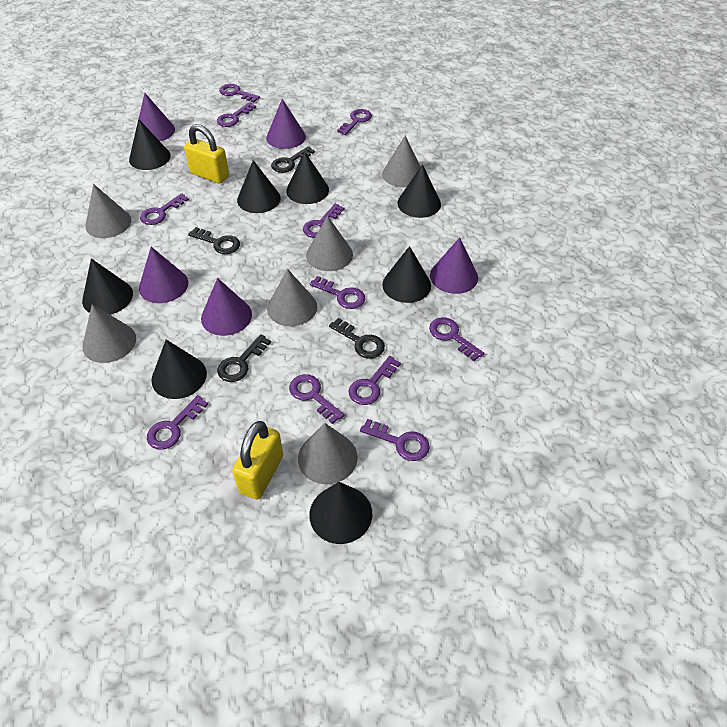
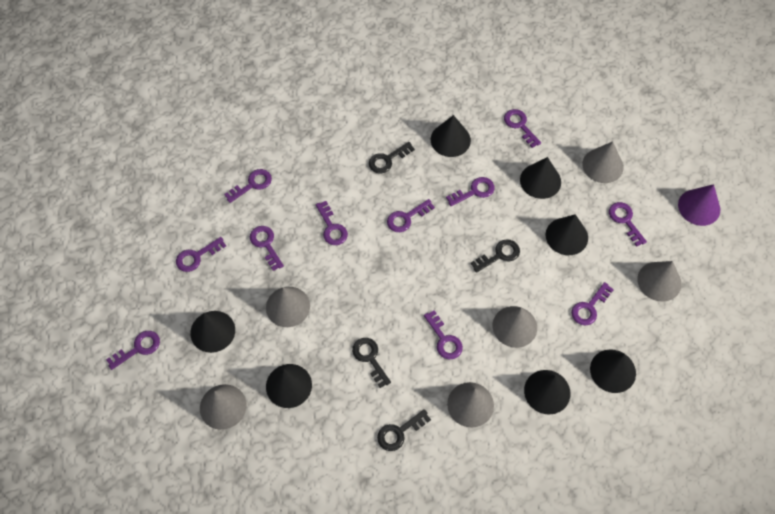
black cone: 8 -> 7
purple cone: 5 -> 1
yellow padlock: 2 -> 0

